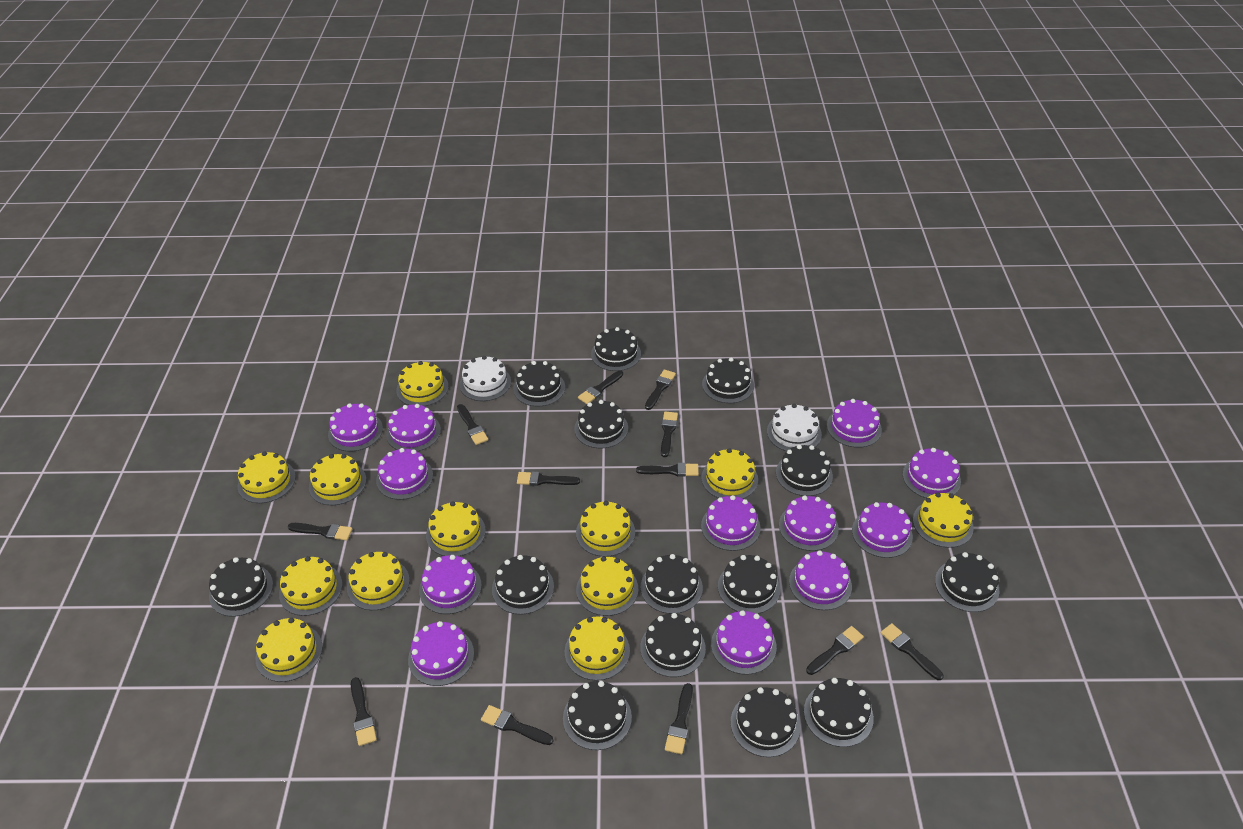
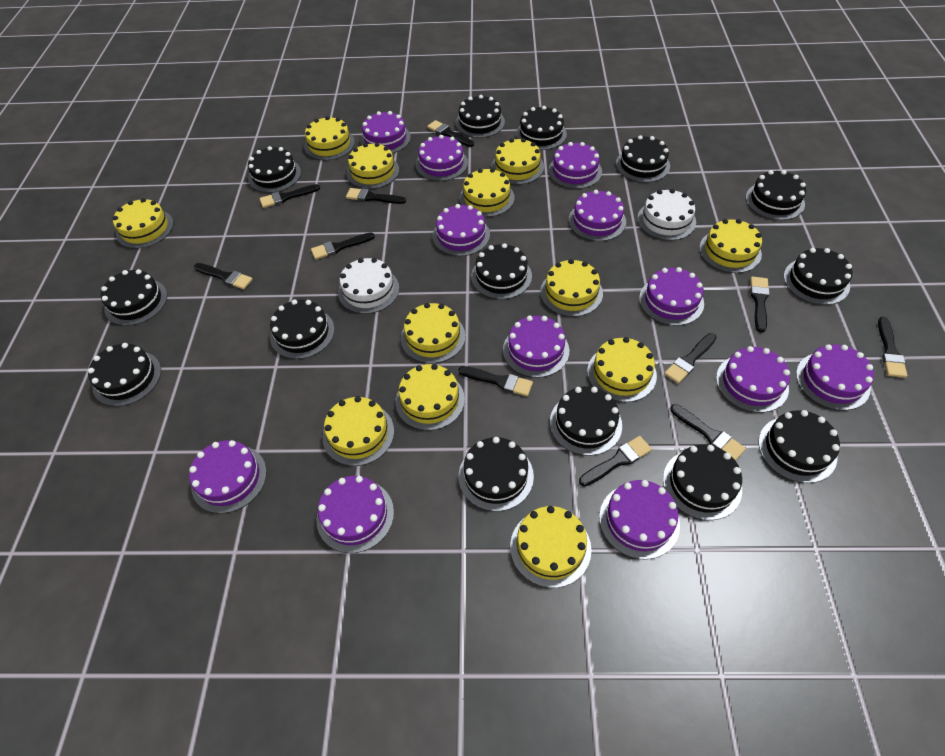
black brush: 12 -> 11

